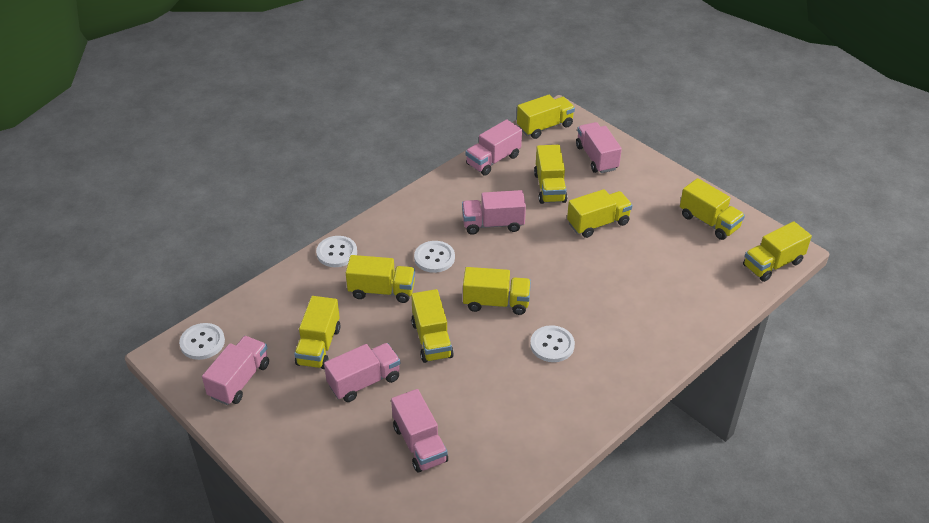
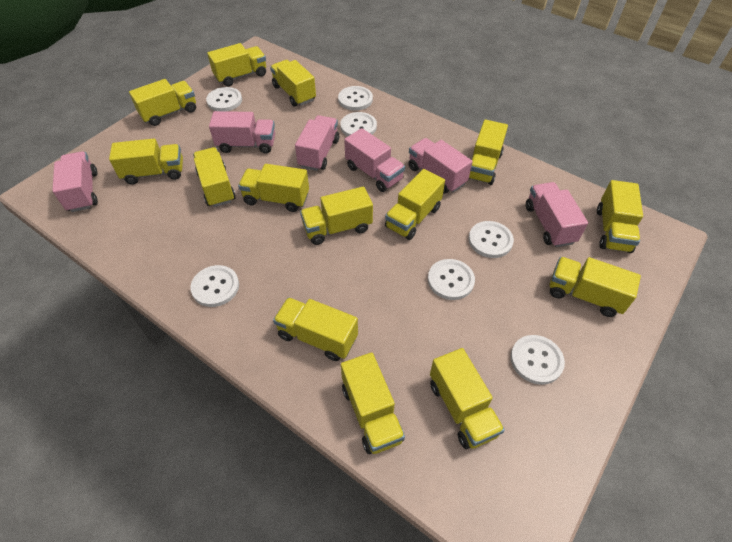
white button: 4 -> 7
yellow truck: 9 -> 14

